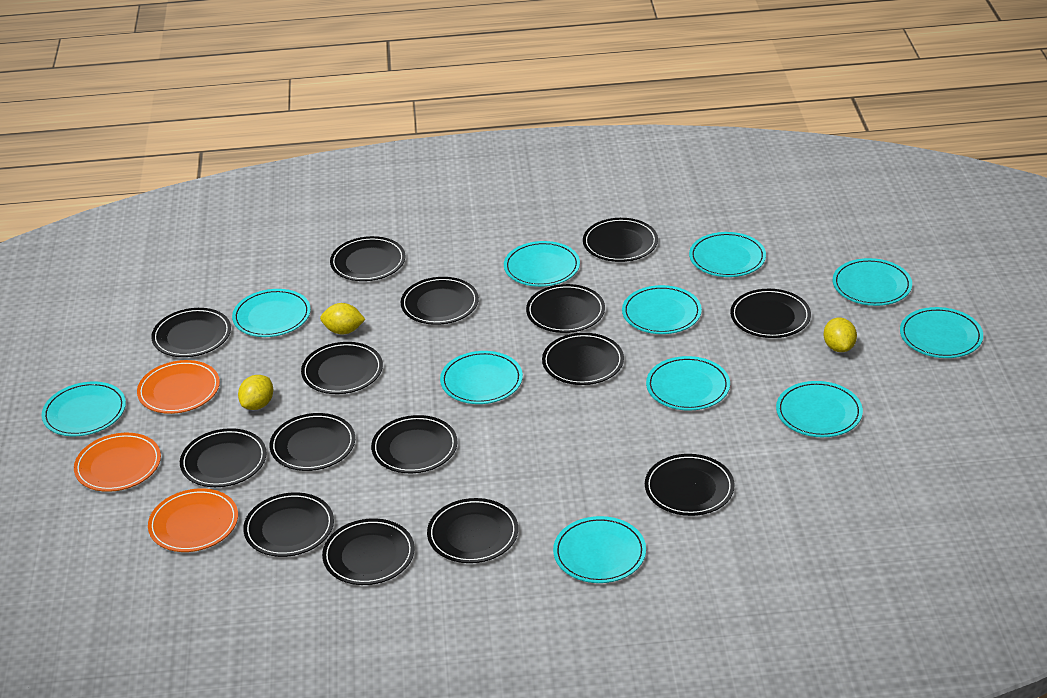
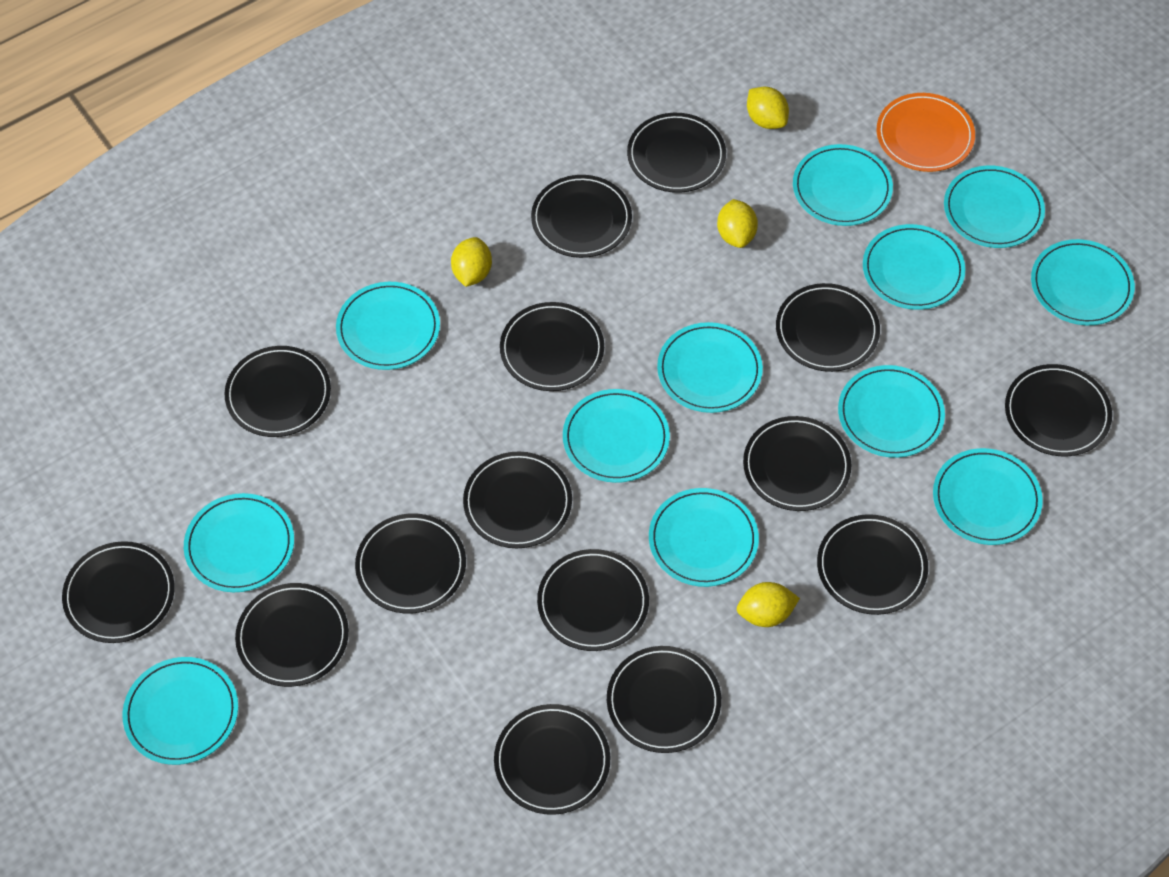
orange plate: 3 -> 1
turquoise plate: 11 -> 12
yellow lemon: 3 -> 4

